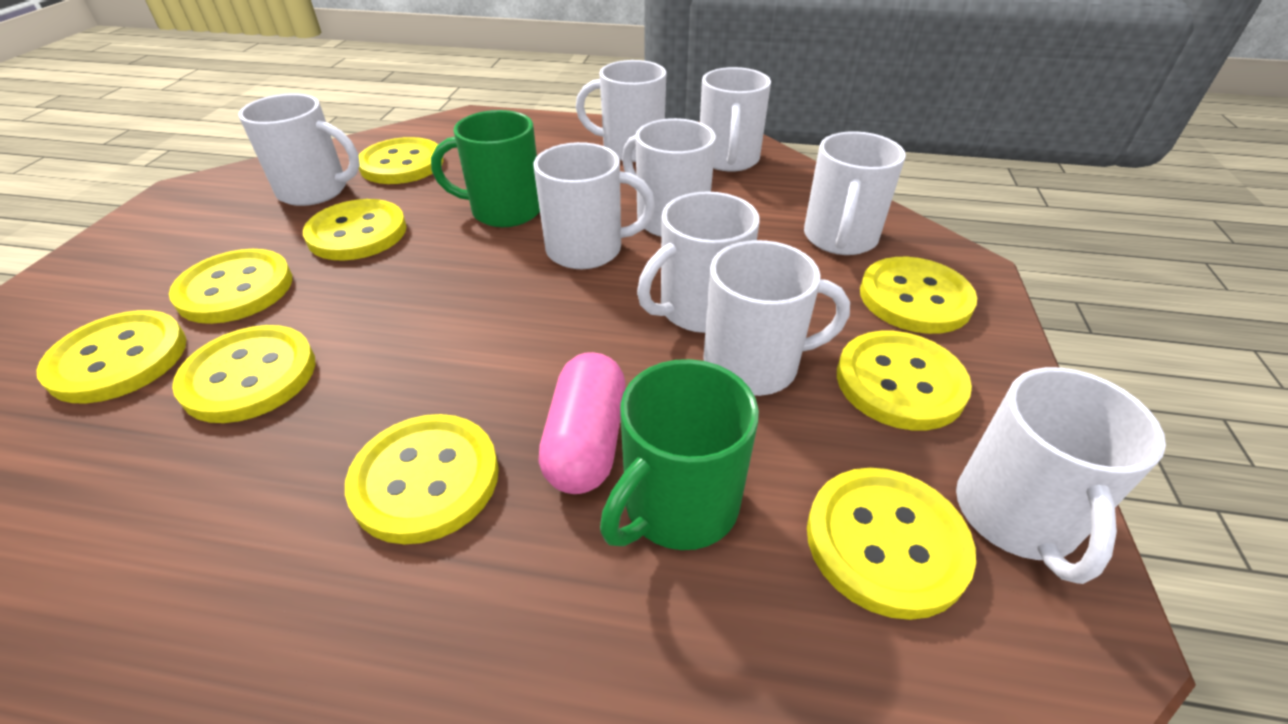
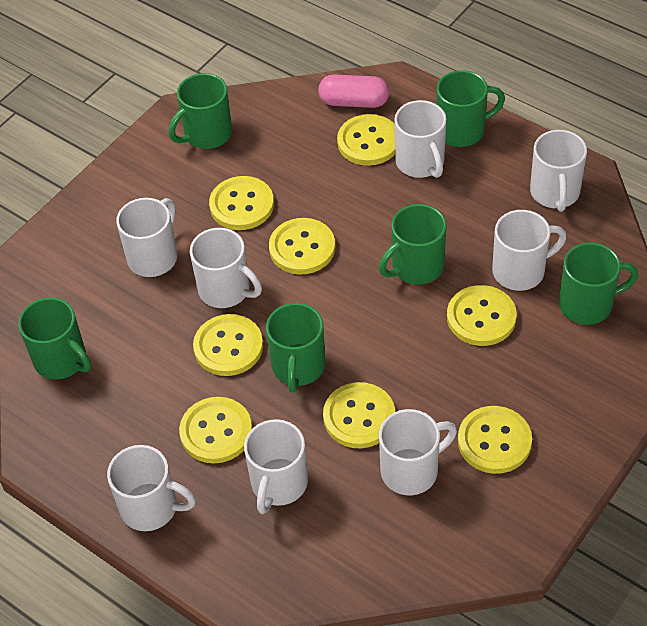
green mug: 2 -> 6
white mug: 9 -> 8
yellow button: 9 -> 8

